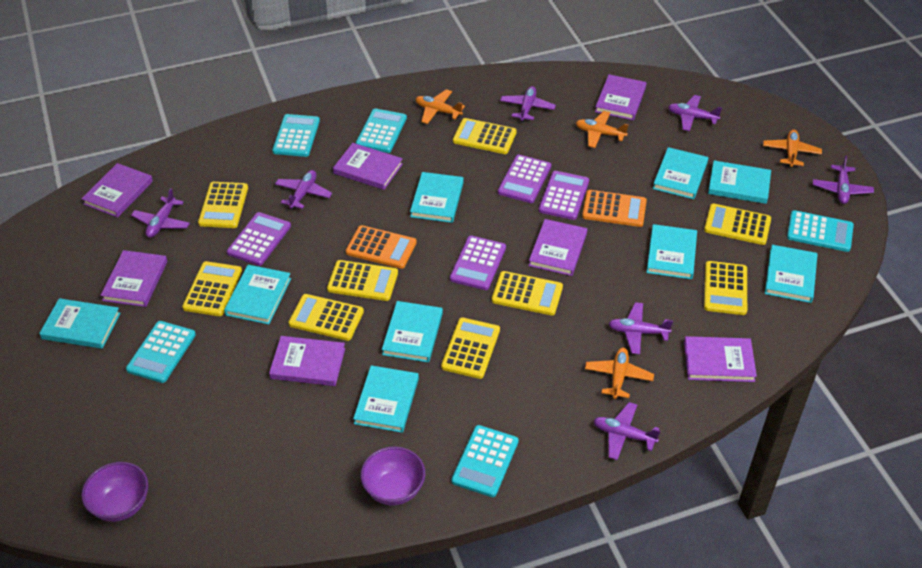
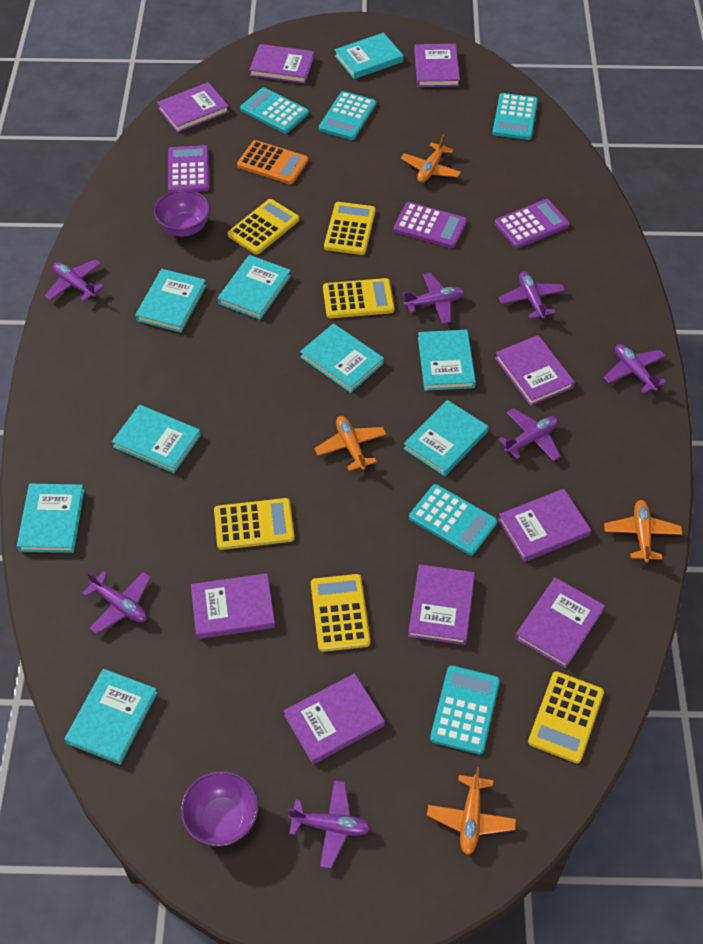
orange calculator: 2 -> 1
purple book: 7 -> 9
purple calculator: 4 -> 3
yellow calculator: 9 -> 6

